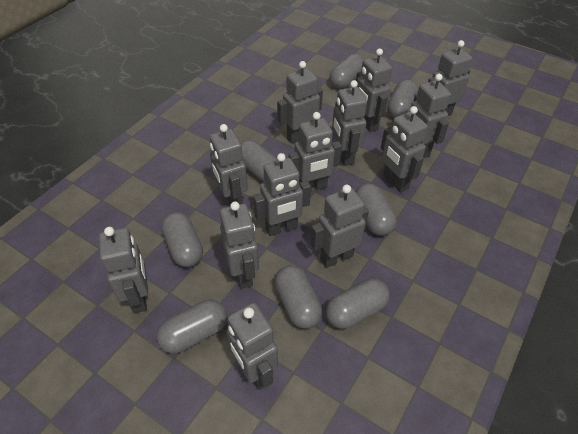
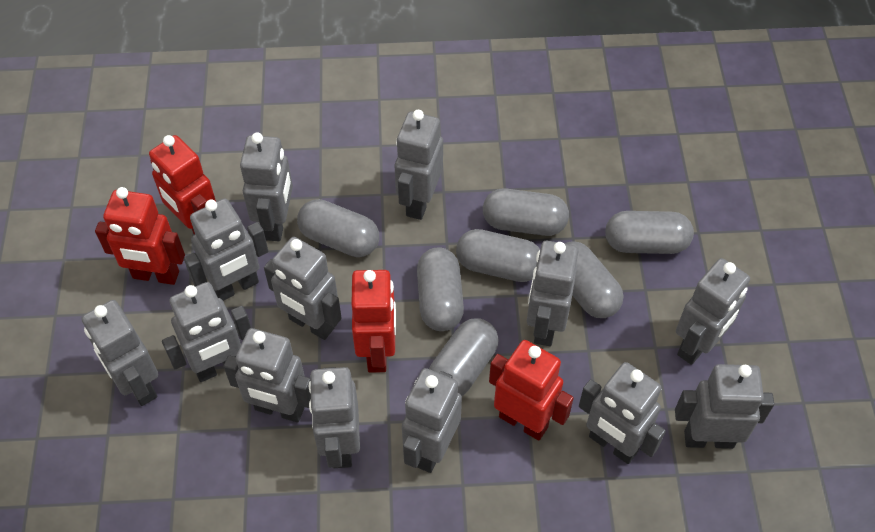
grey capsule: 8 -> 7
red robot: 0 -> 4

